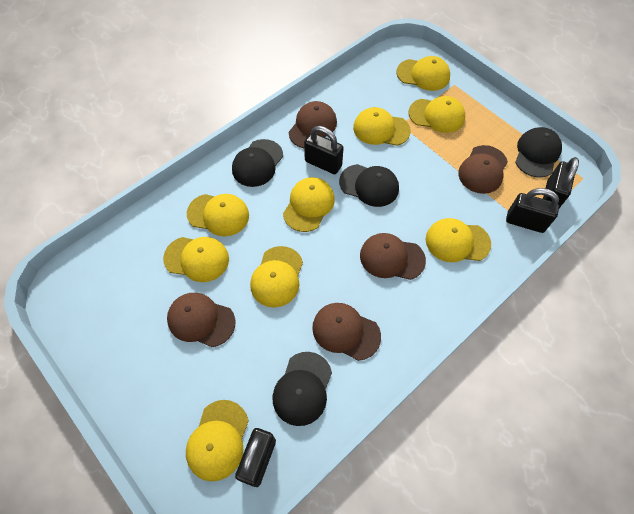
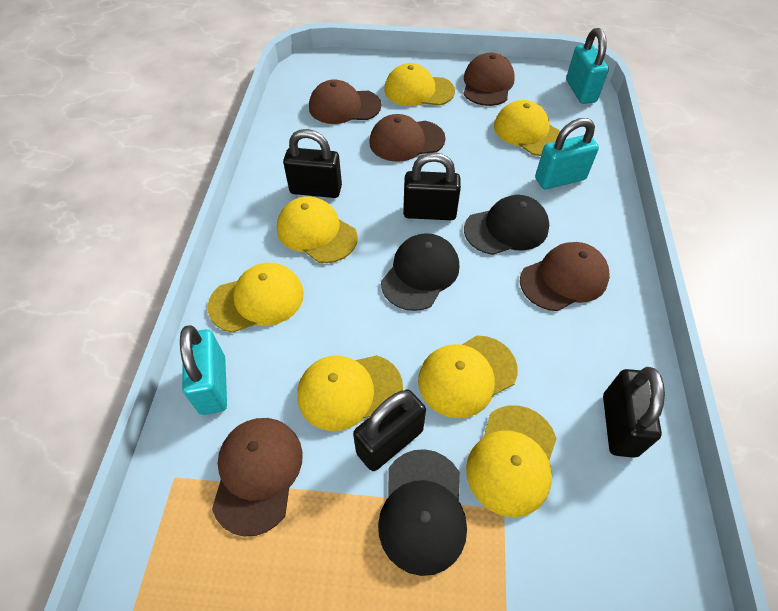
black cap: 4 -> 3
turquoise padlock: 0 -> 3
yellow cap: 9 -> 7

